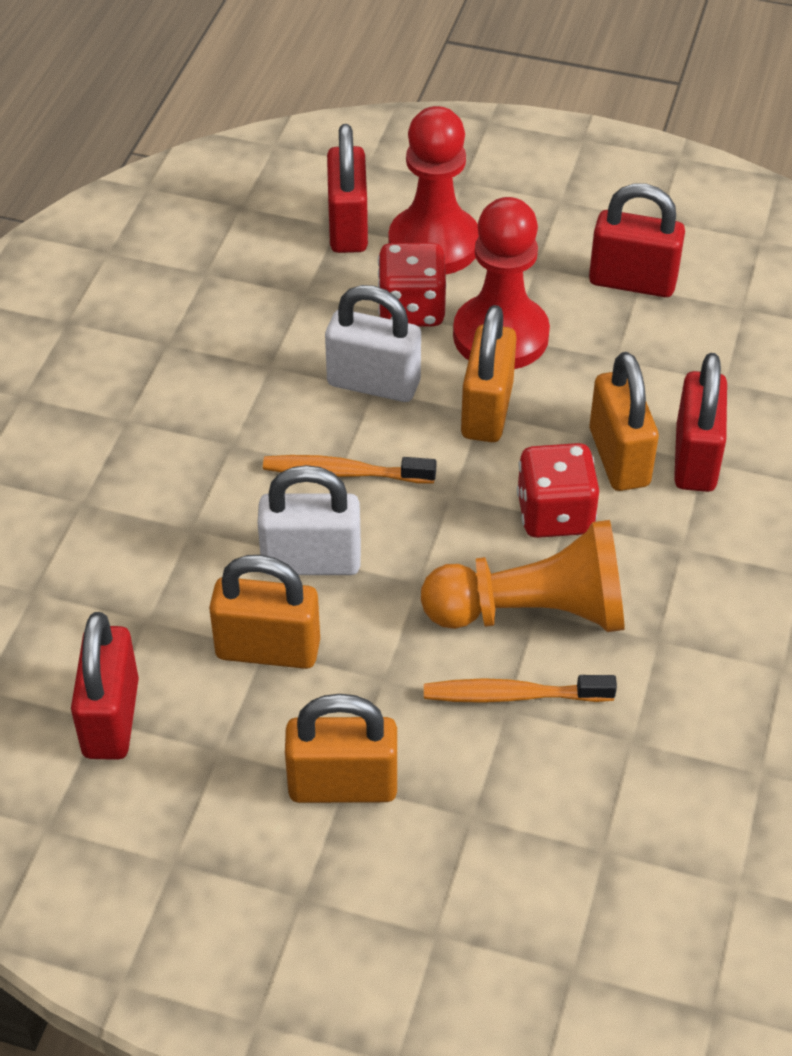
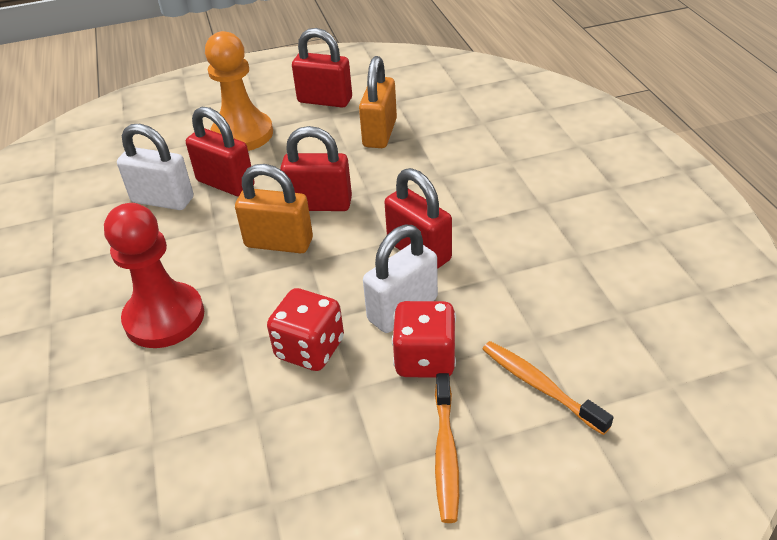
orange padlock: 4 -> 2
red pawn: 2 -> 1

